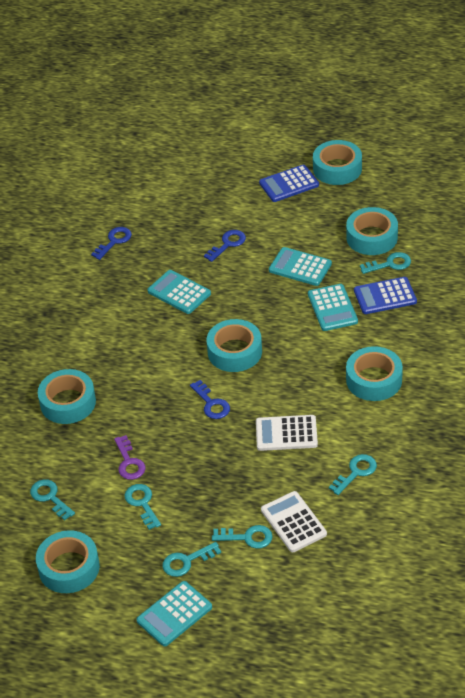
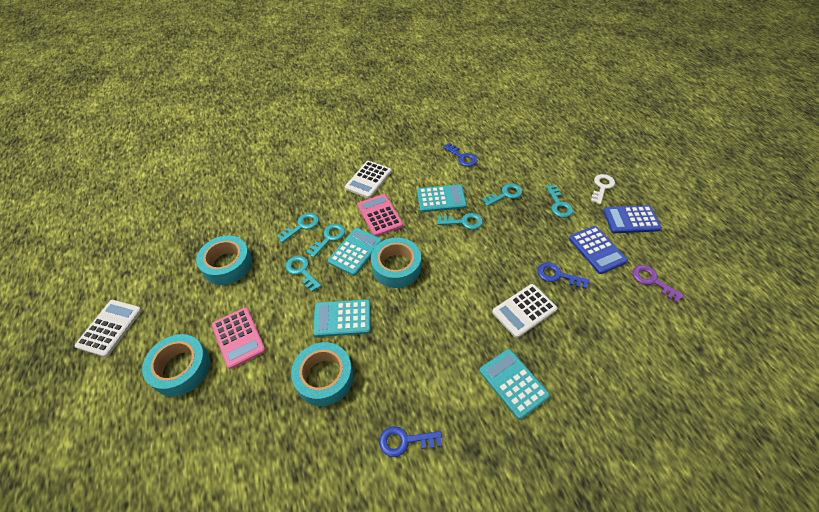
pink calculator: 0 -> 2
turquoise tape: 6 -> 4
white calculator: 2 -> 3
white key: 0 -> 1

